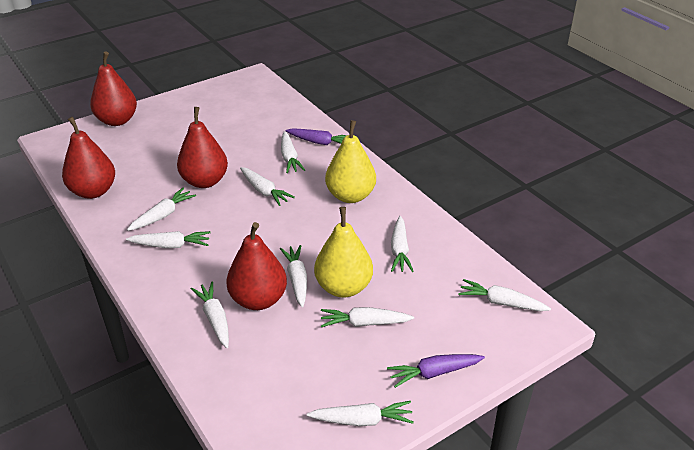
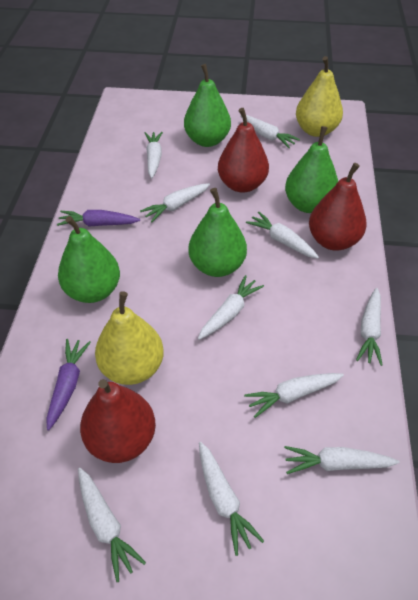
green pear: 0 -> 4
red pear: 4 -> 3

